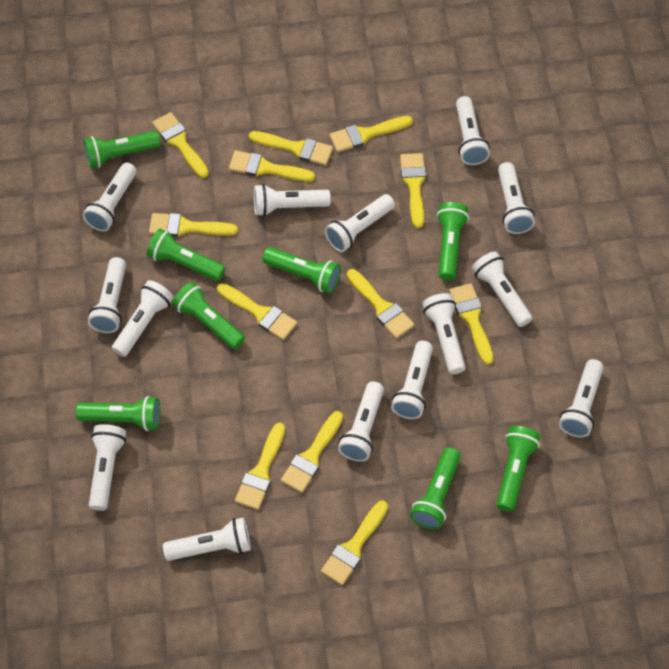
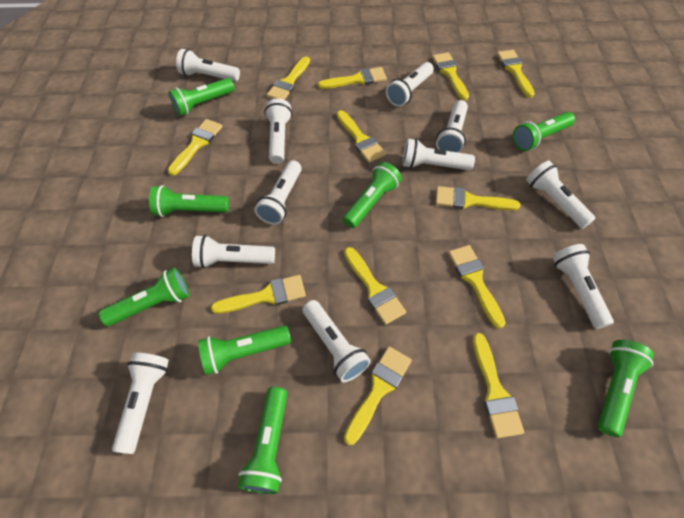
white flashlight: 14 -> 11

